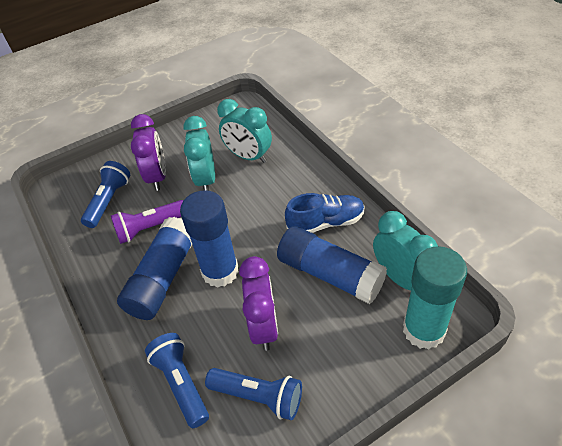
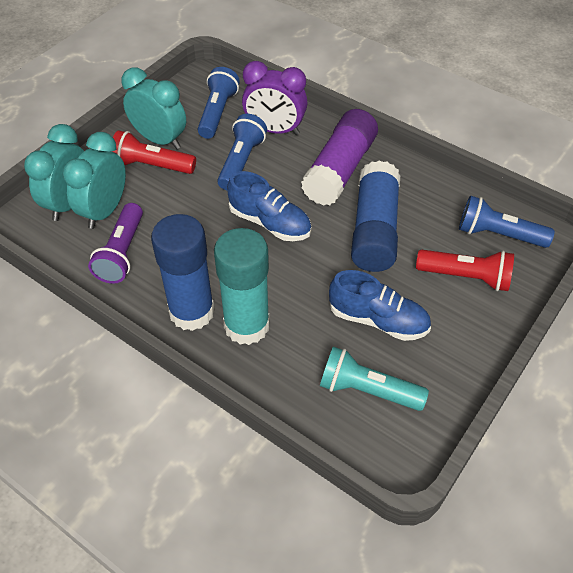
blue glue stick: 3 -> 2
blue shoe: 1 -> 2
purple clock: 2 -> 1
purple glue stick: 0 -> 1
red flashlight: 0 -> 2
turquoise flashlight: 0 -> 1

